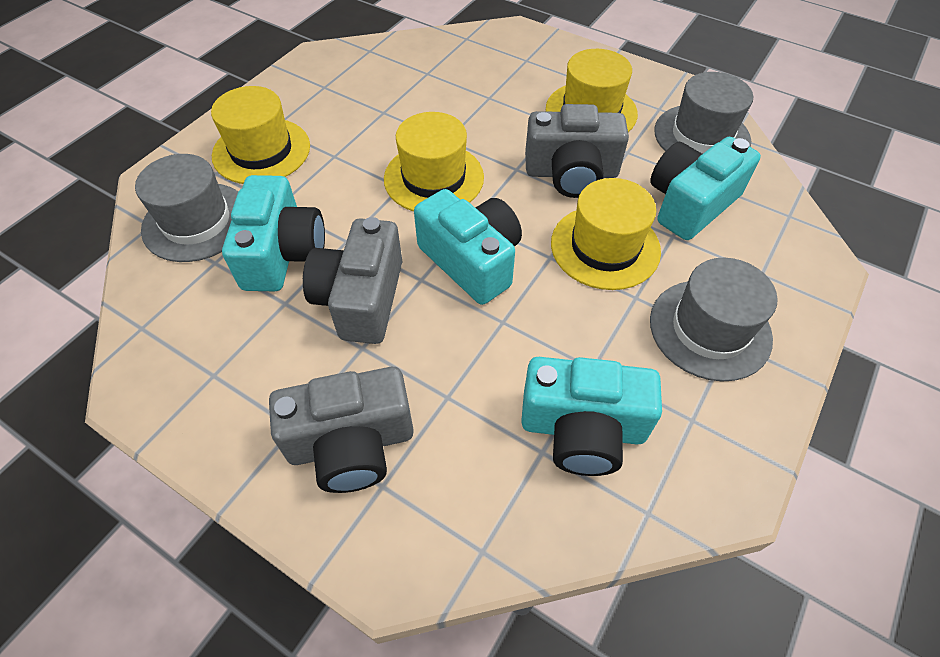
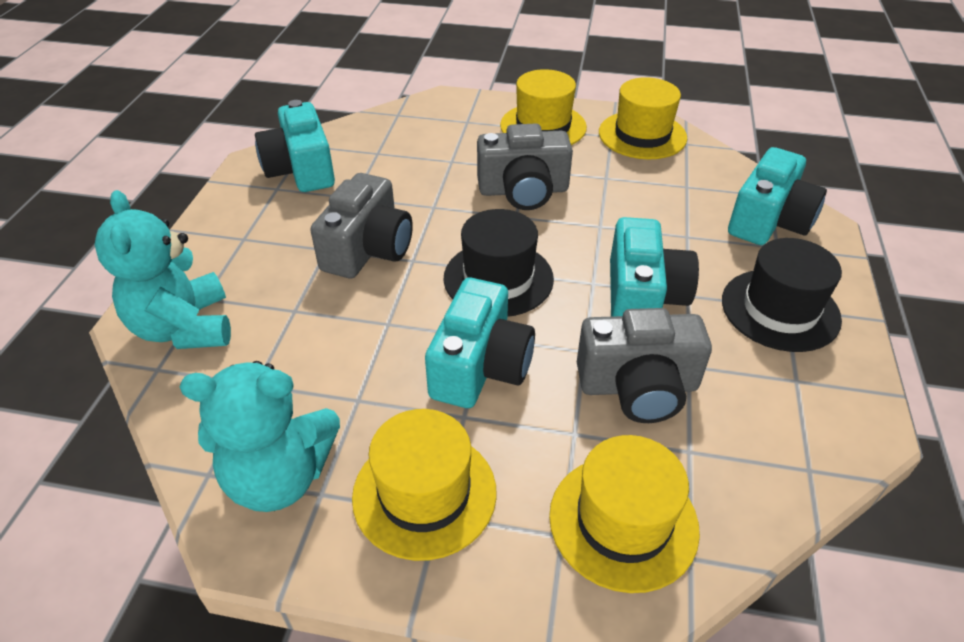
black hat: 0 -> 2
grey hat: 3 -> 0
turquoise teddy bear: 0 -> 2

